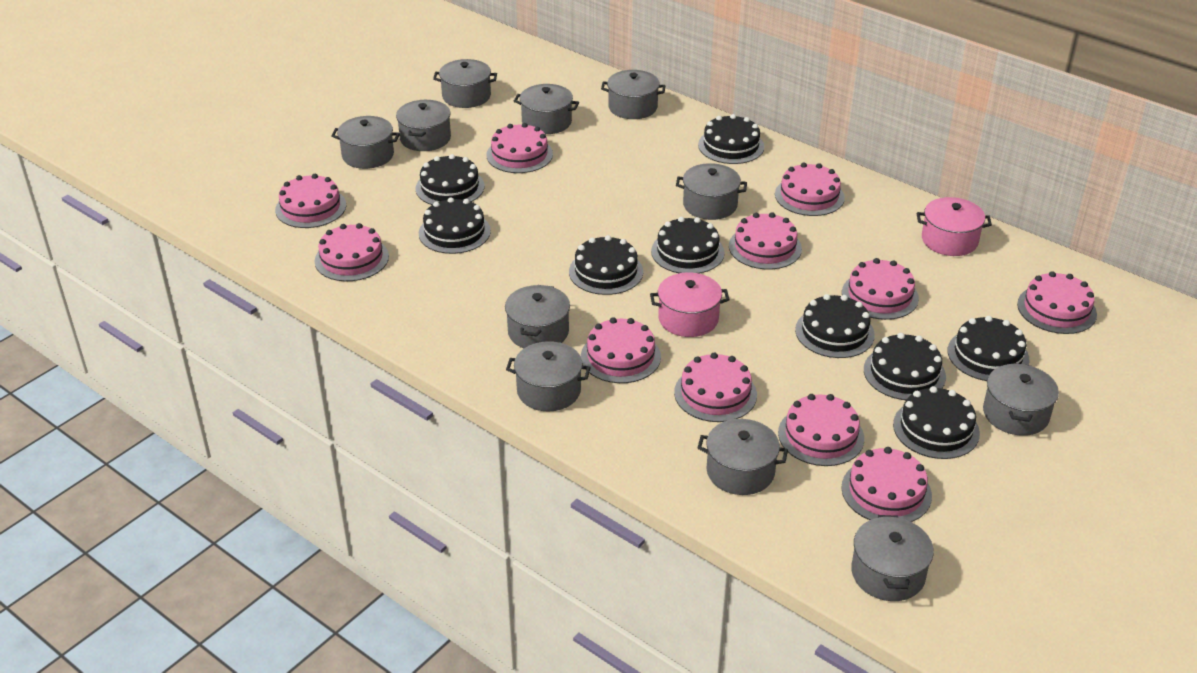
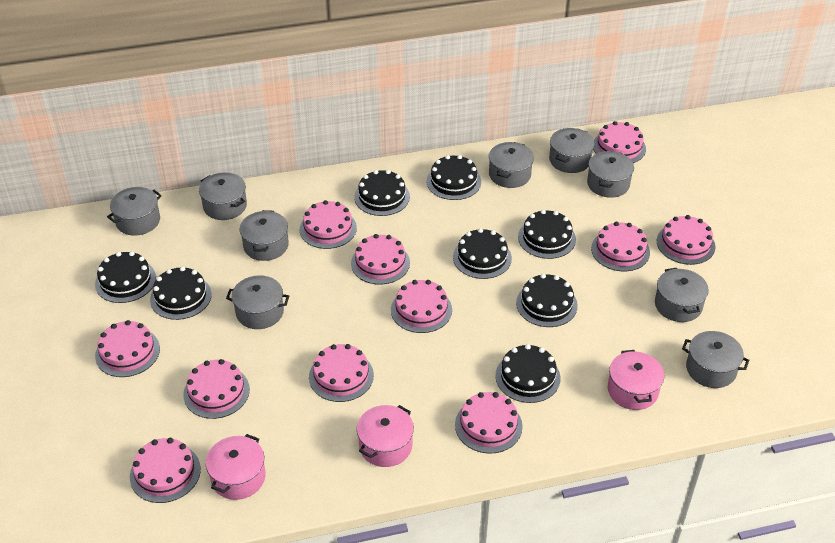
black cake: 9 -> 8
grey pot: 11 -> 9
pink pot: 2 -> 3

